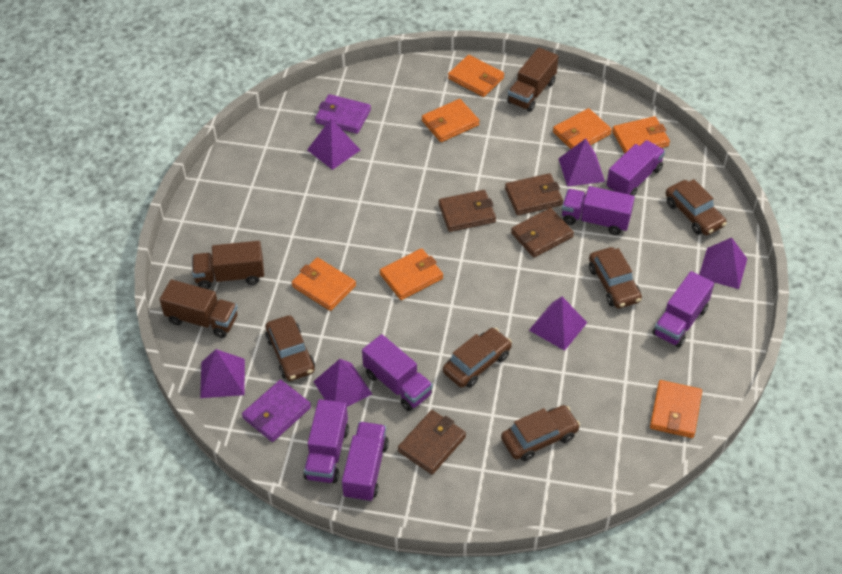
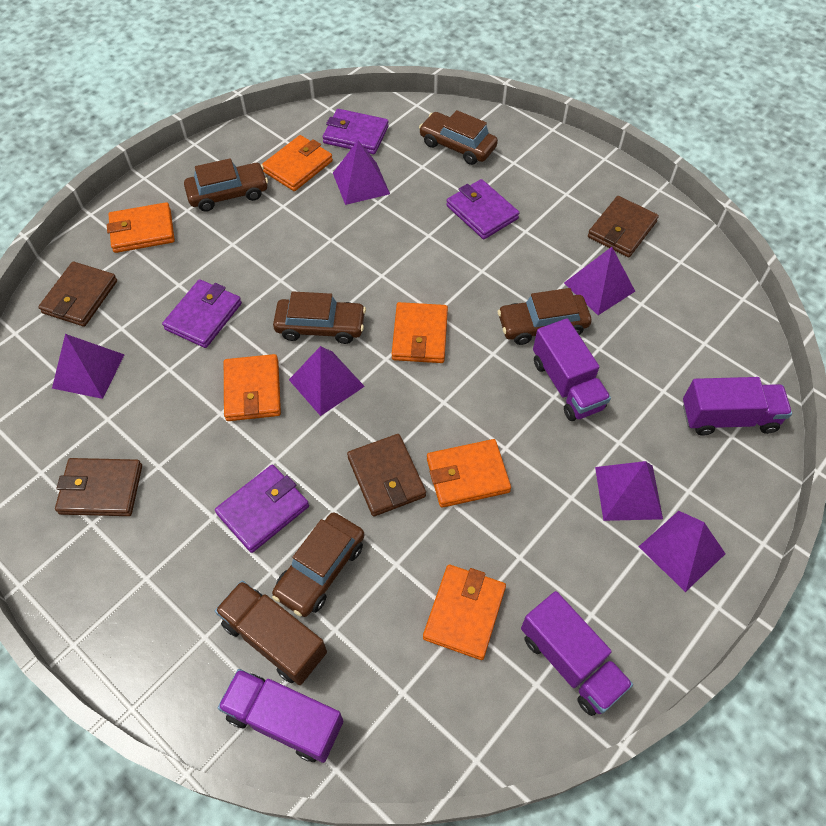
brown truck: 3 -> 1
orange wallet: 7 -> 6
purple truck: 6 -> 4
purple wallet: 2 -> 4

